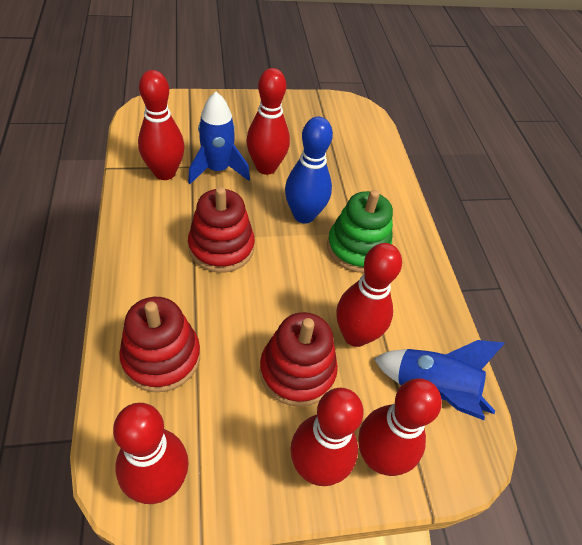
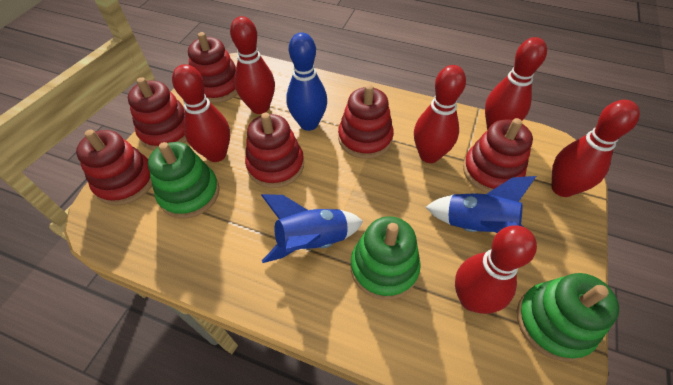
green stacking toy: 1 -> 3
red stacking toy: 3 -> 6

